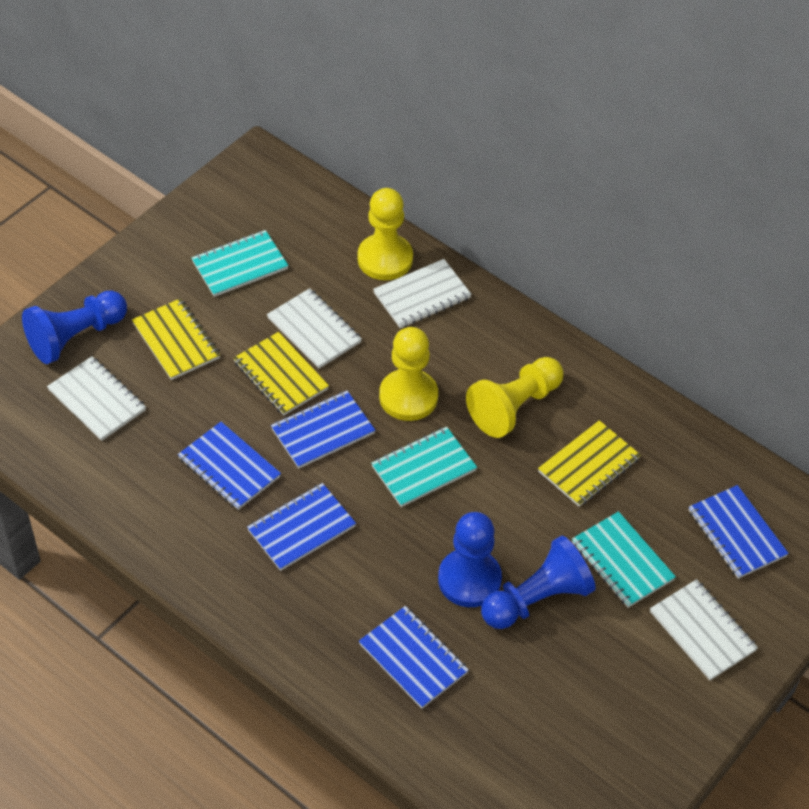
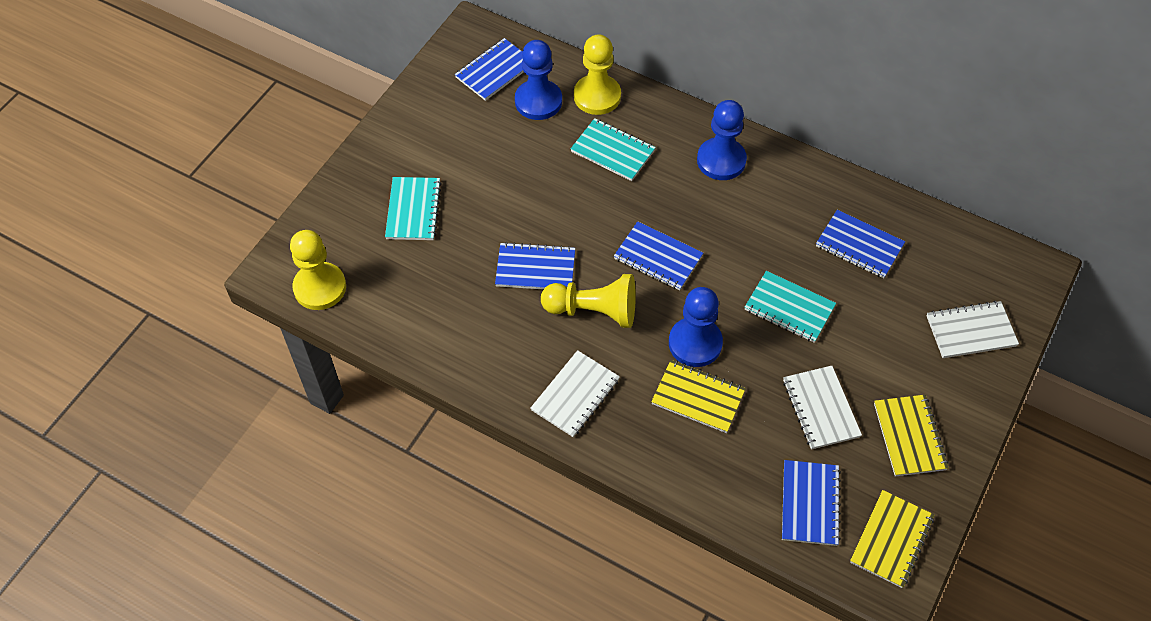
white notebook: 4 -> 3

